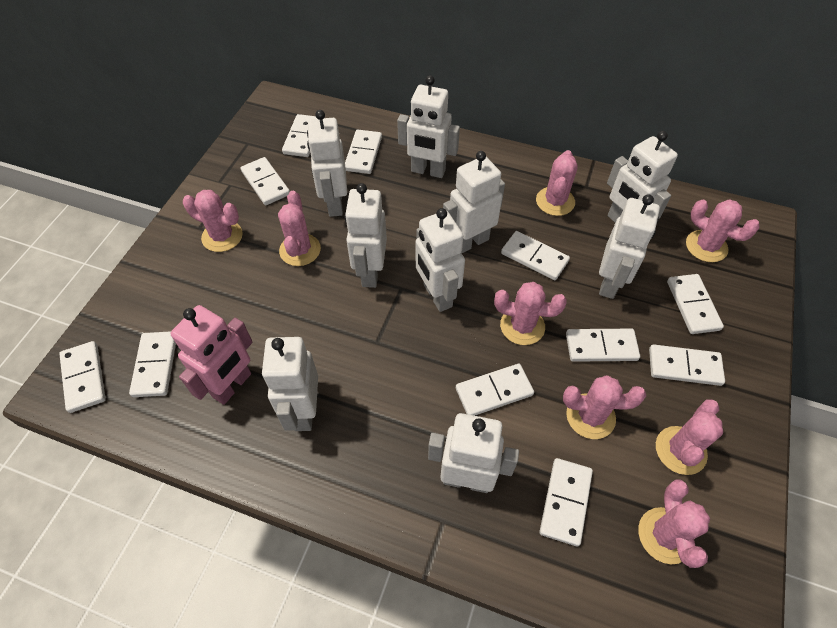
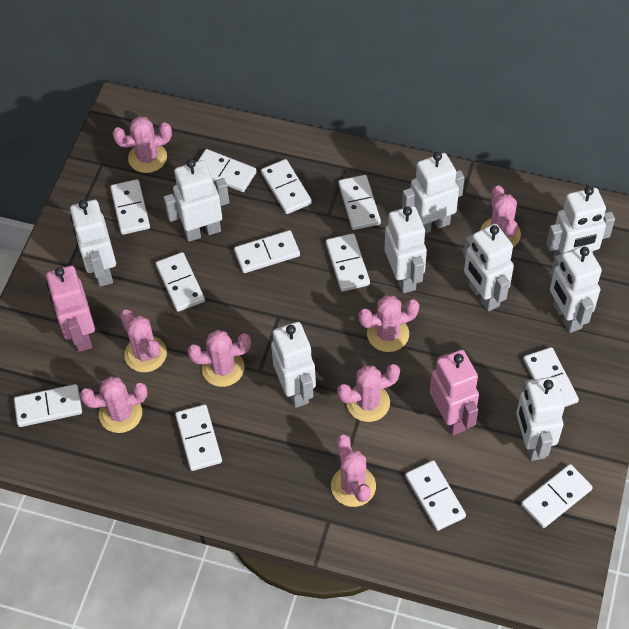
pink robot: 1 -> 2
white domino: 11 -> 12

